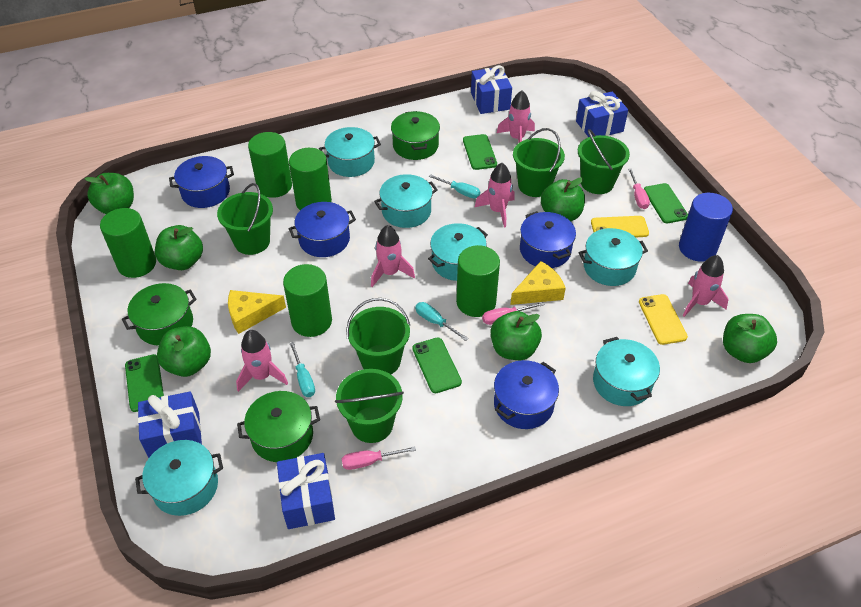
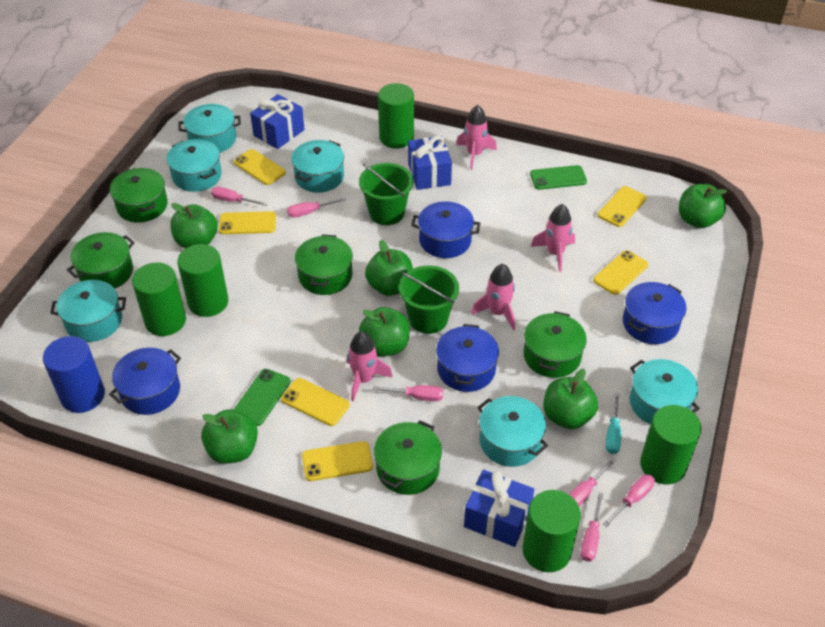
blue gift: 4 -> 3
green bucket: 5 -> 2
green phone: 4 -> 2
green pot: 3 -> 5
pink rocket: 5 -> 4
pink screwdriver: 3 -> 6
turquoise screwdriver: 3 -> 1
yellow cheese: 2 -> 0
yellow phone: 2 -> 6

